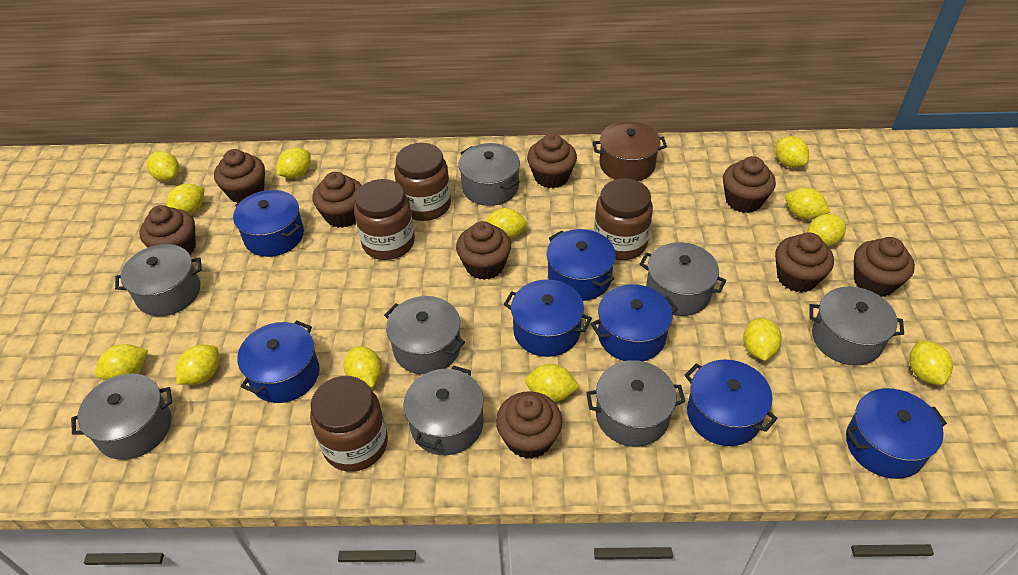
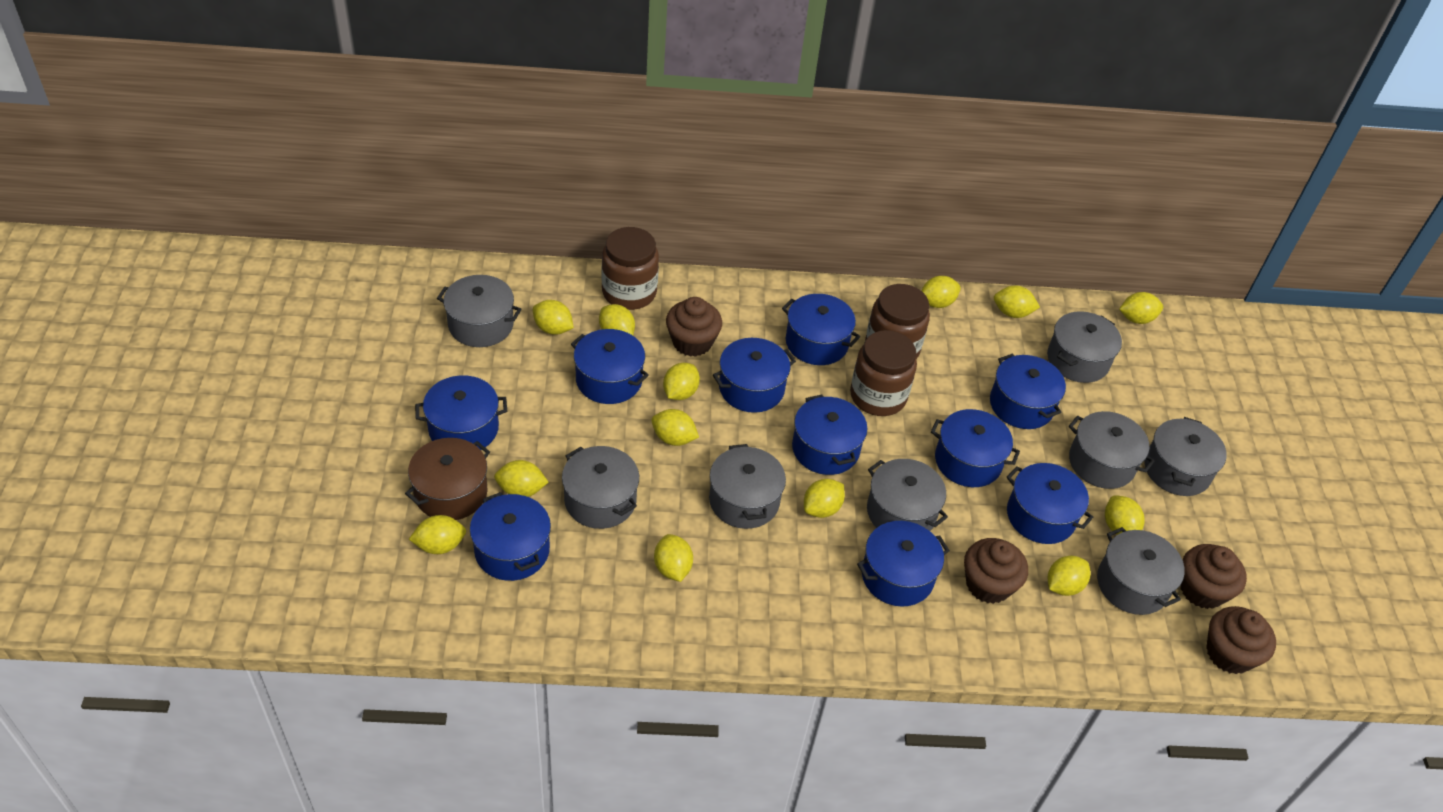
blue pot: 7 -> 10
brown cupcake: 9 -> 4
brown jar: 4 -> 3

